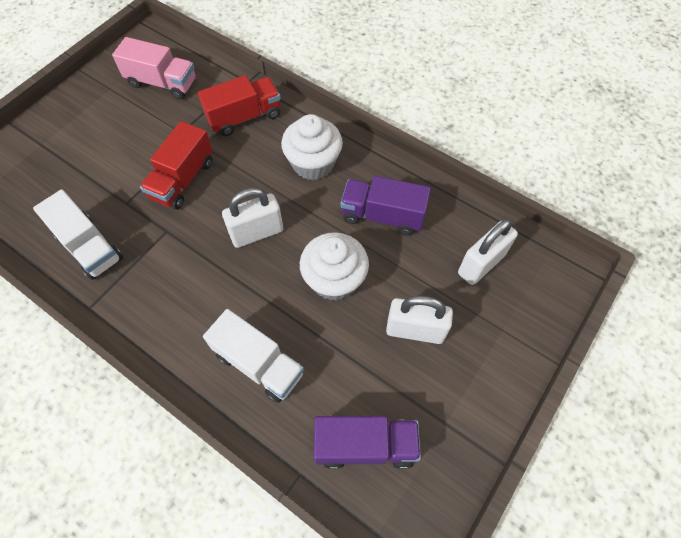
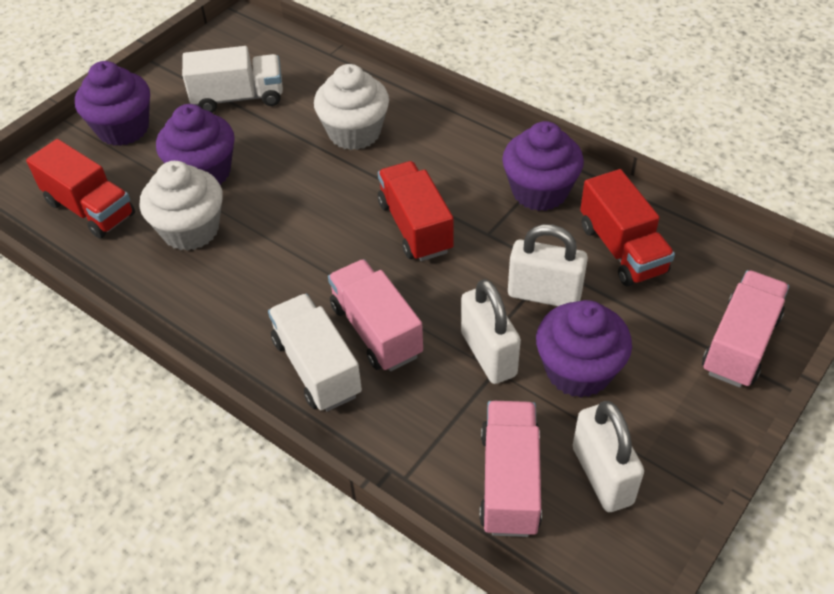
pink truck: 1 -> 3
purple cupcake: 0 -> 4
purple truck: 2 -> 0
red truck: 2 -> 3

